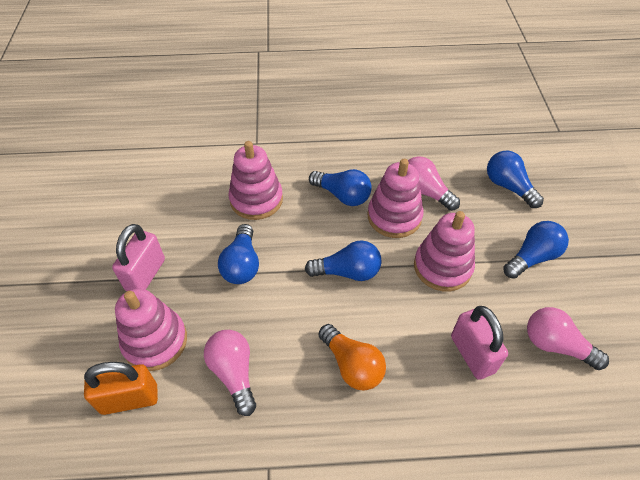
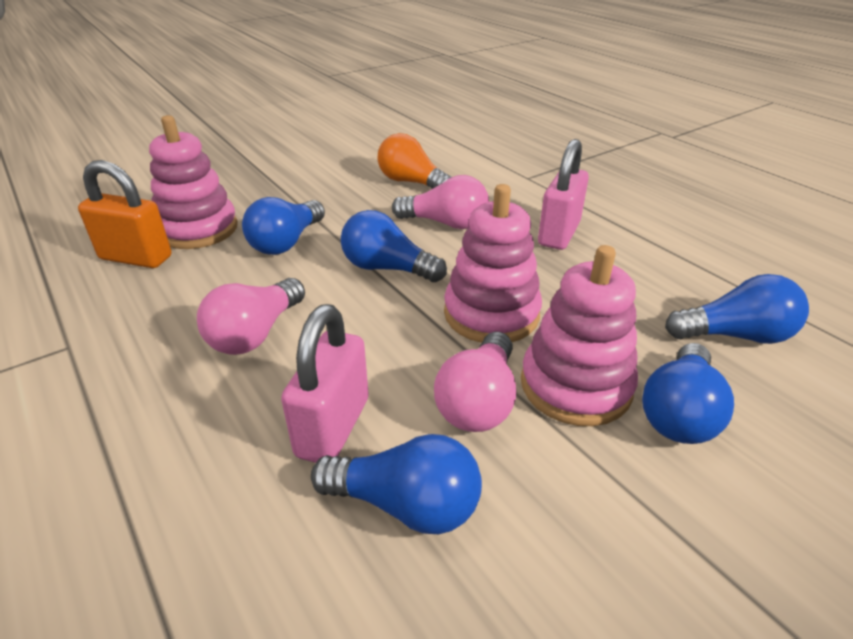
pink stacking toy: 4 -> 3

